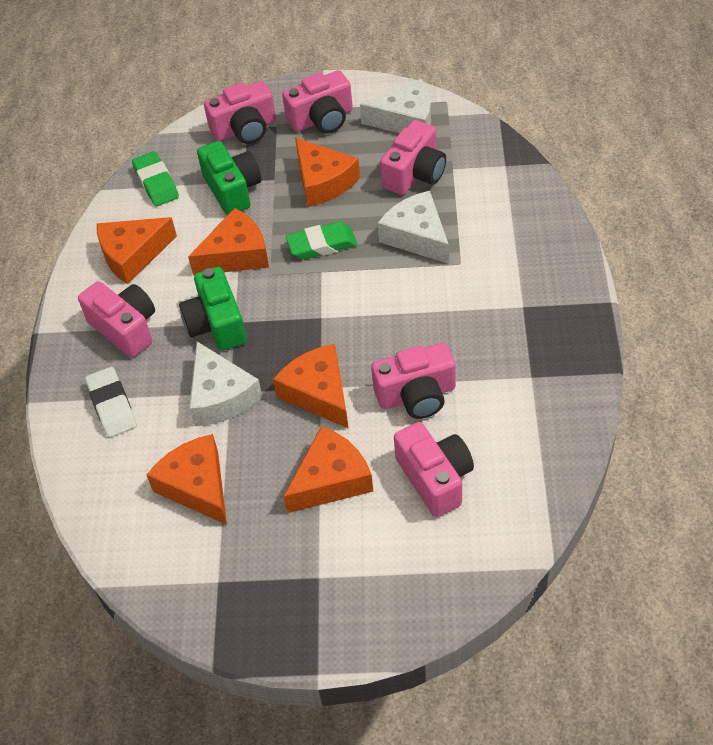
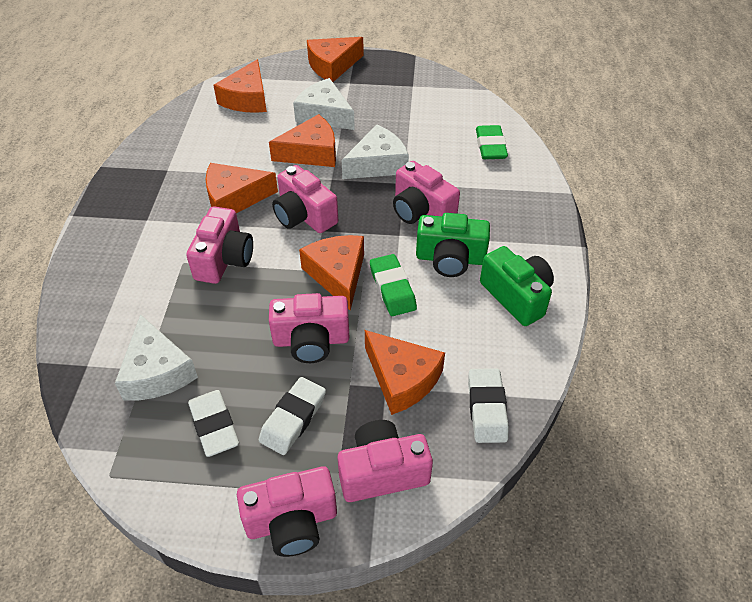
white eraser: 1 -> 3

